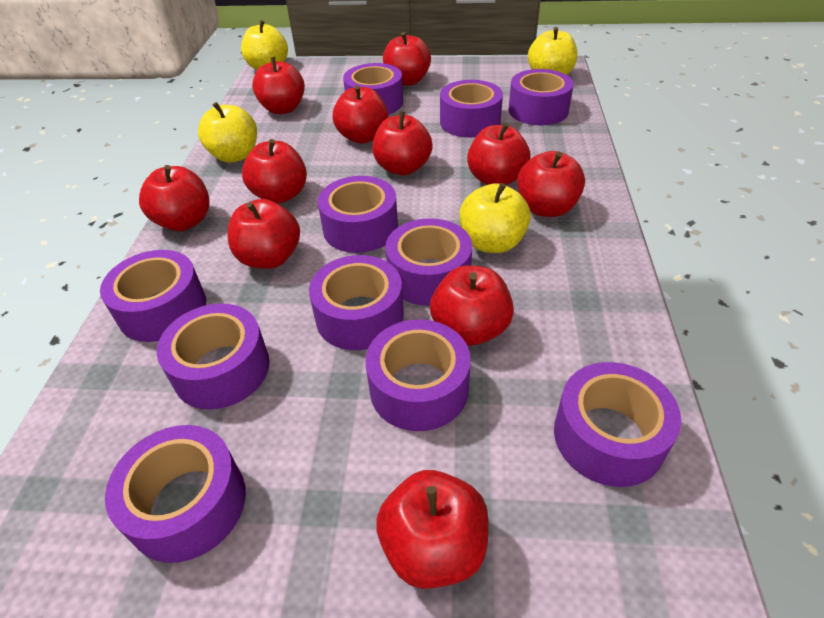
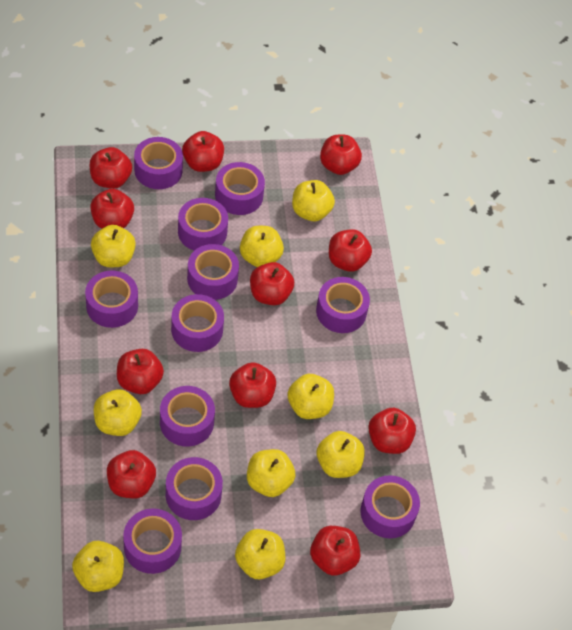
yellow apple: 4 -> 9

